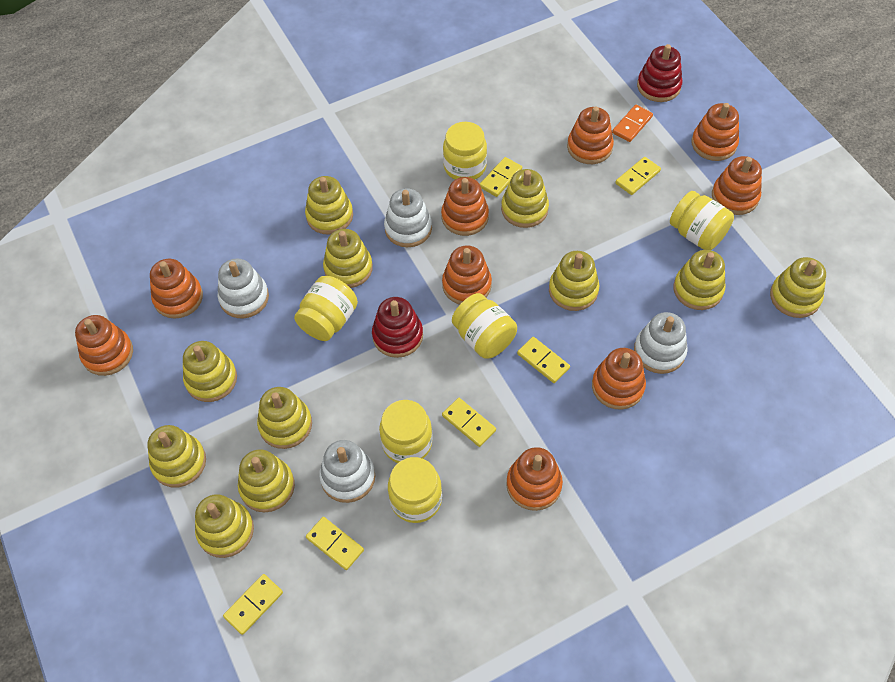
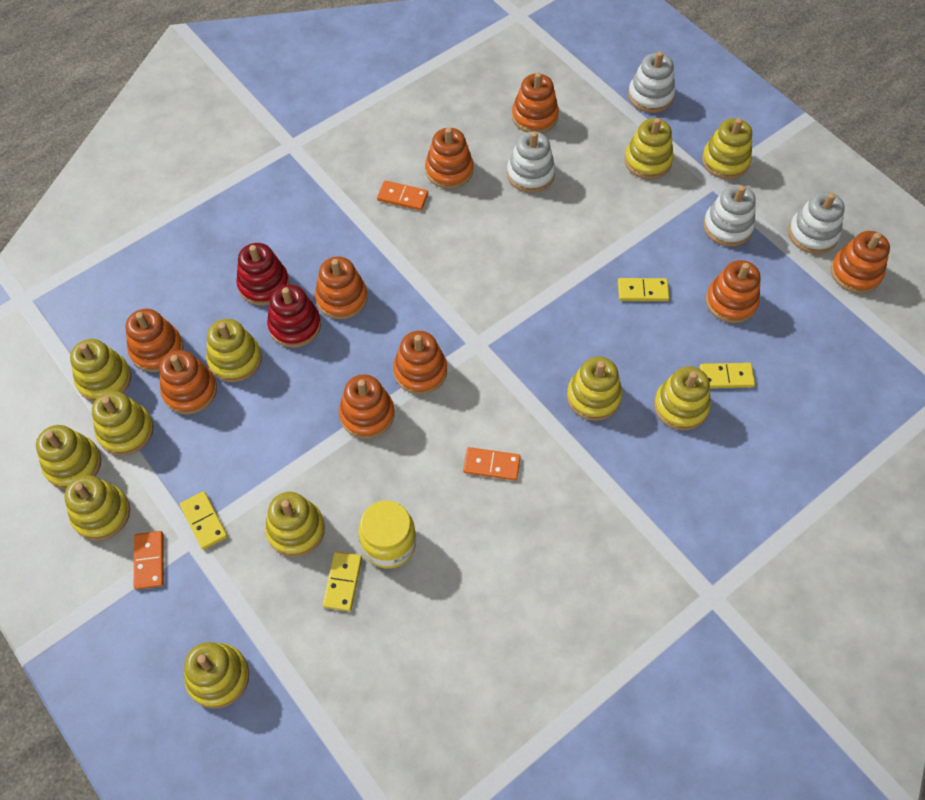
orange domino: 1 -> 3
yellow domino: 6 -> 4
yellow jar: 6 -> 1

